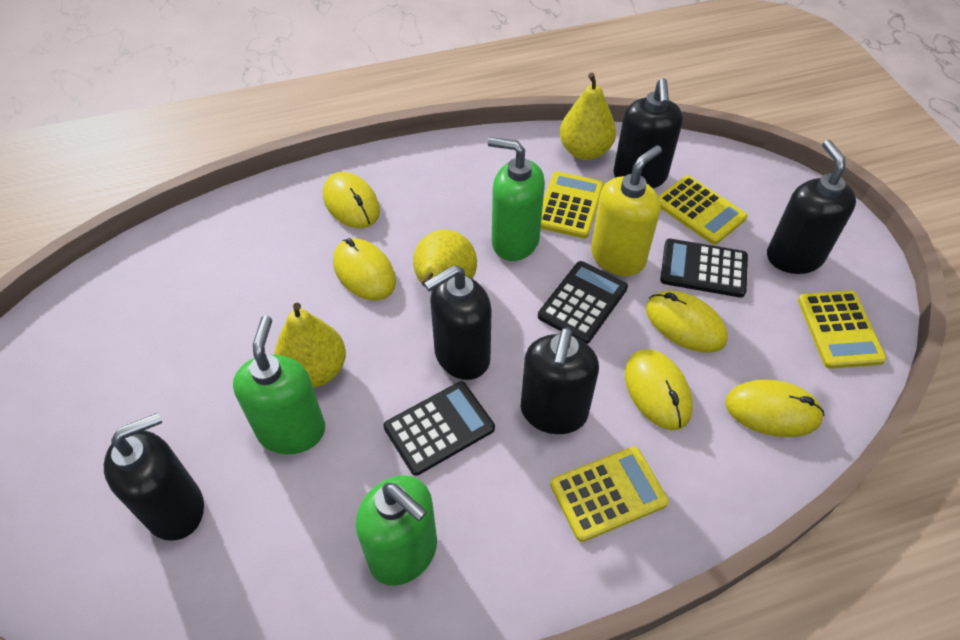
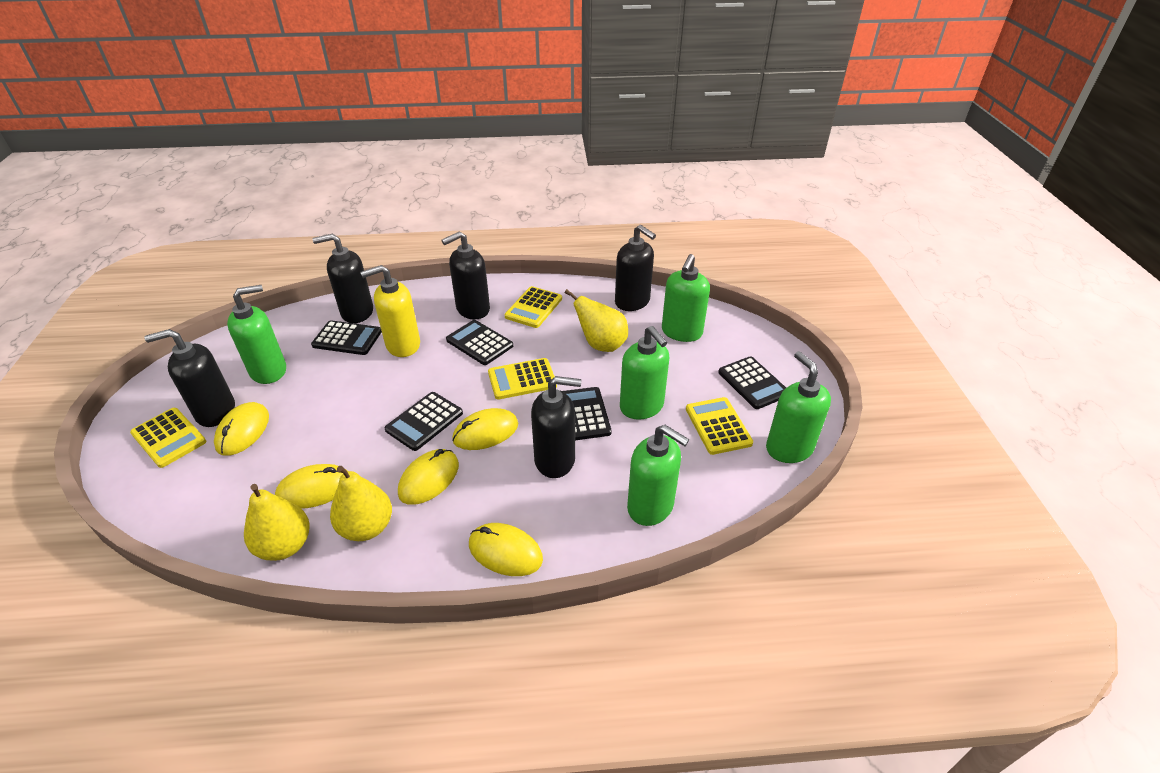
black calculator: 3 -> 5
green soap dispenser: 3 -> 5

